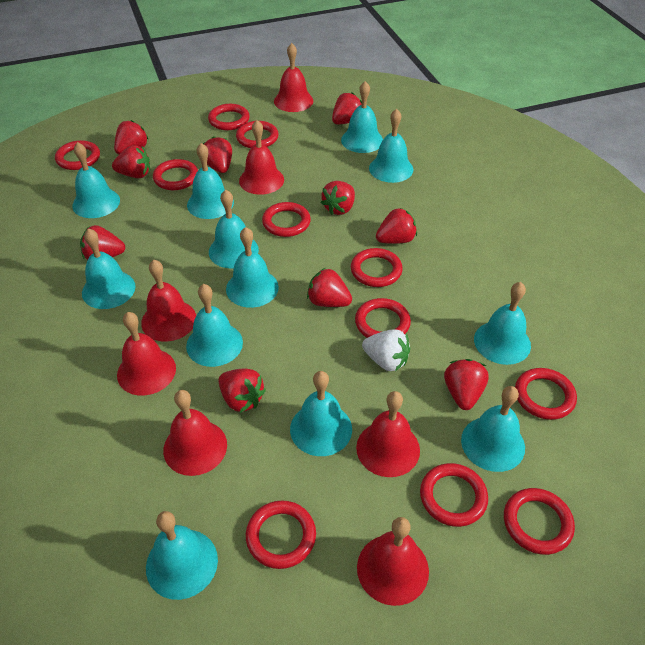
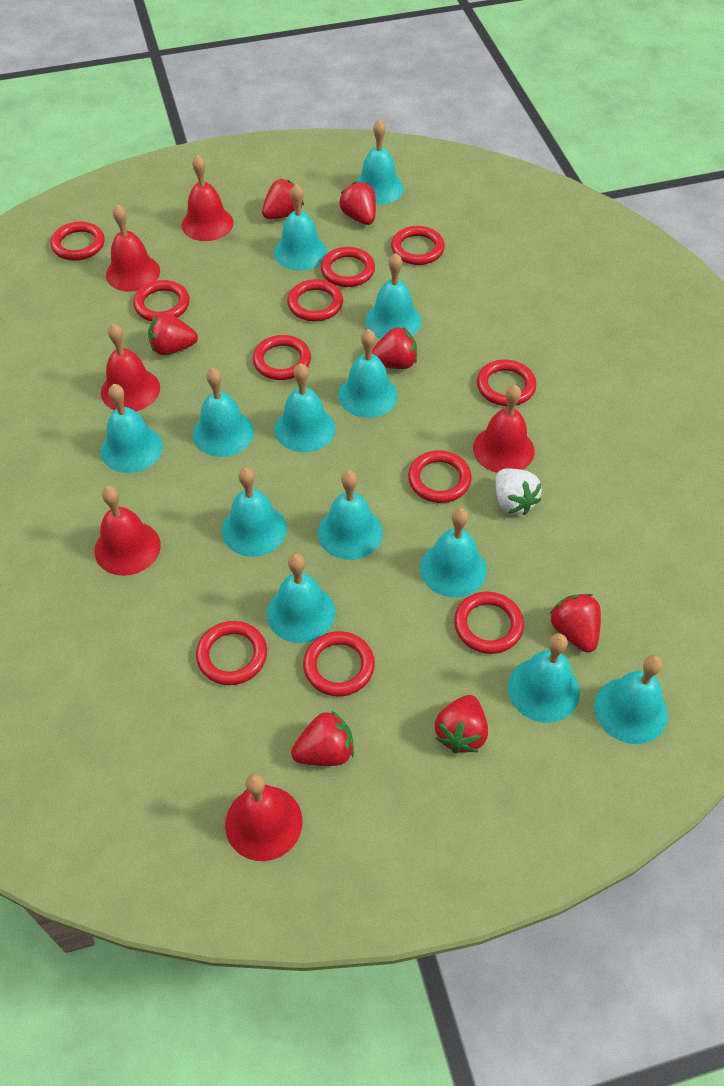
red bell: 7 -> 6
red strawberry: 10 -> 7
turquoise bell: 12 -> 13

